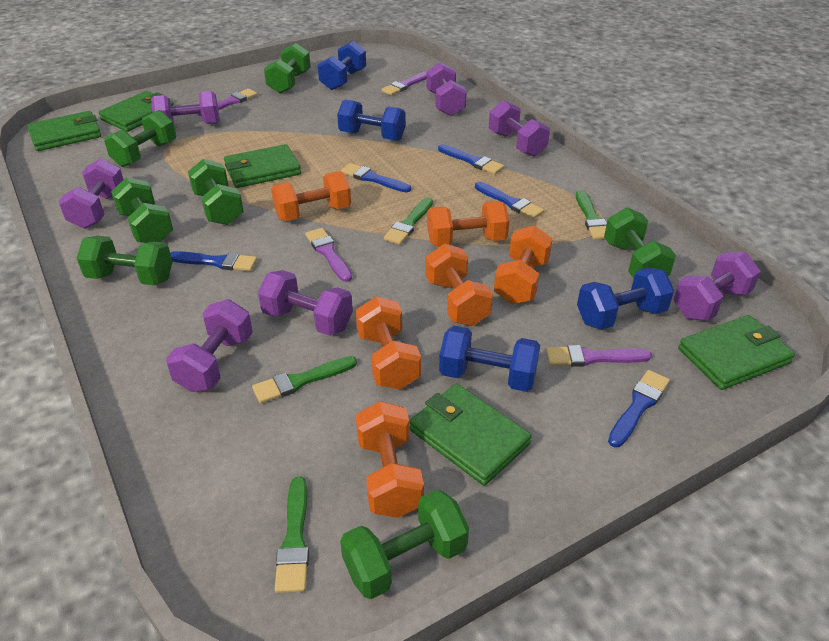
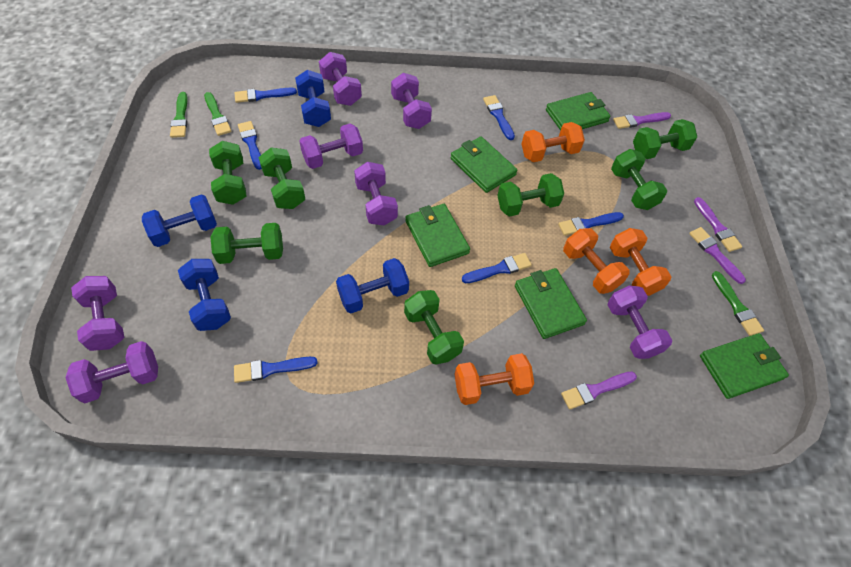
blue brush: 5 -> 6
green brush: 4 -> 3
orange dumbbell: 6 -> 4

